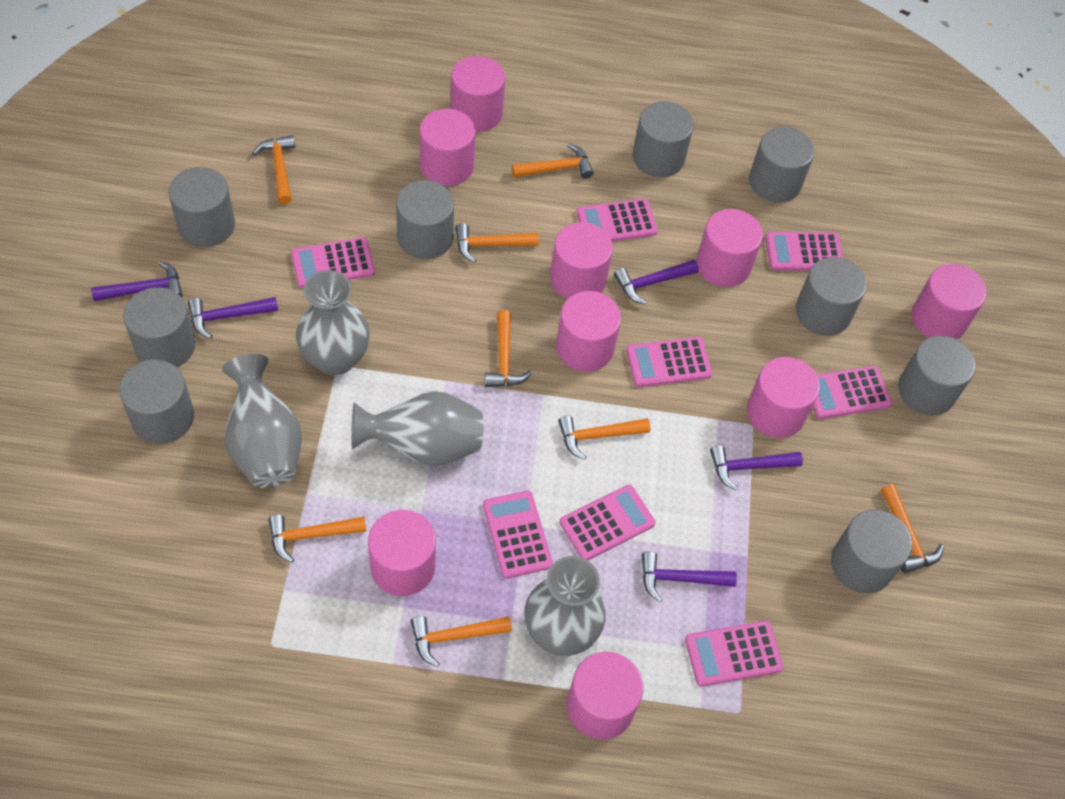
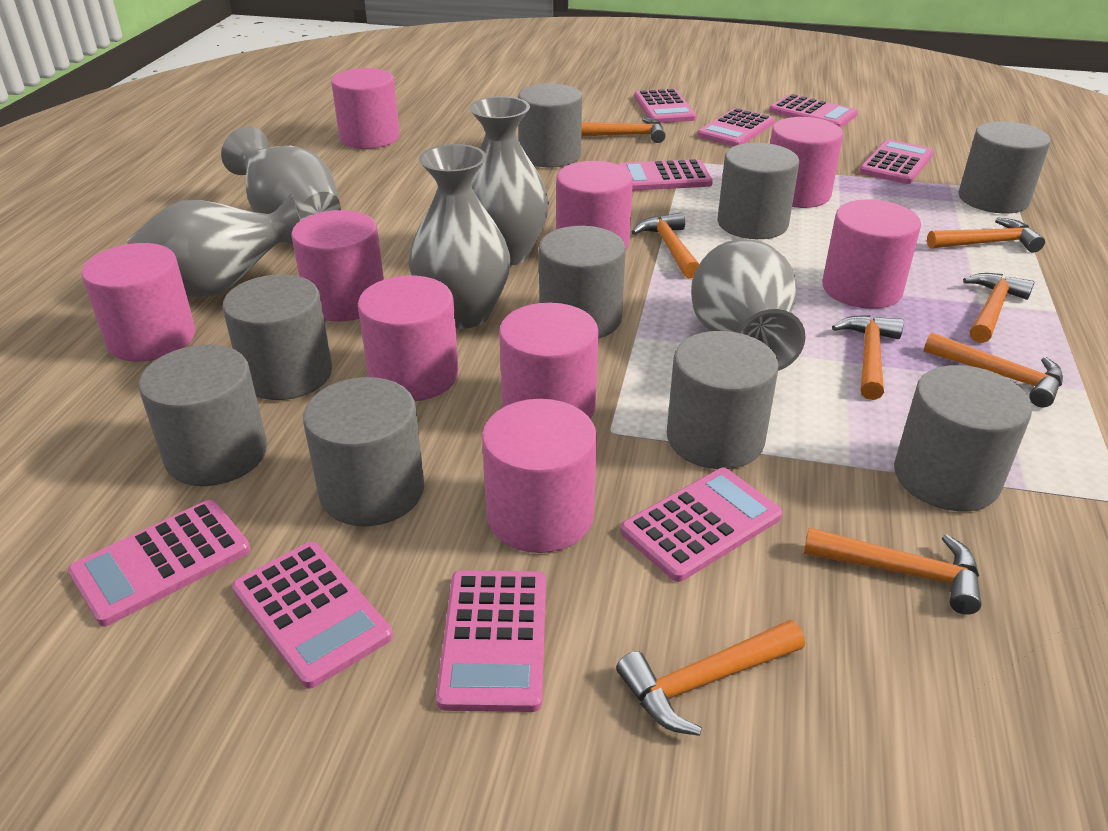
grey vase: 4 -> 5
pink calculator: 8 -> 9
purple hammer: 5 -> 0

